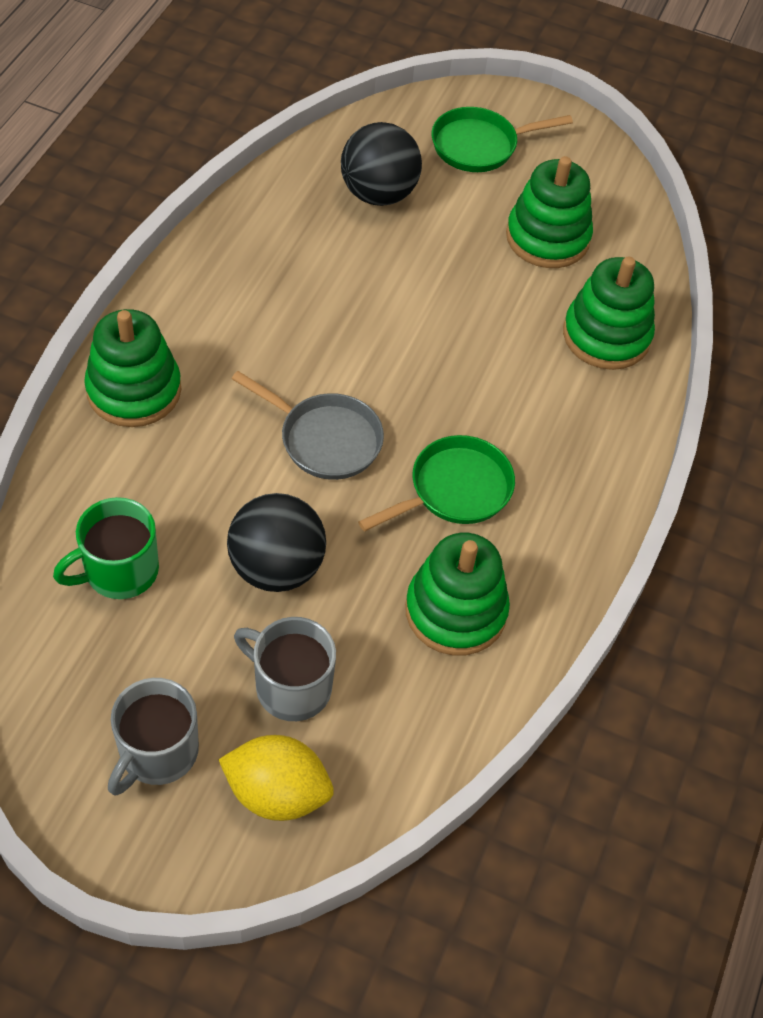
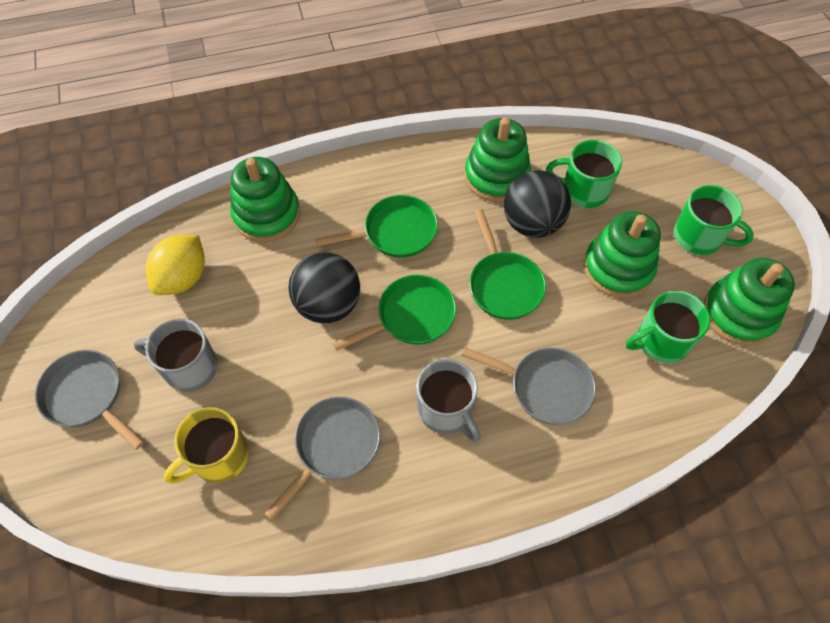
green mug: 1 -> 3
green pan: 2 -> 3
grey pan: 1 -> 3
yellow mug: 0 -> 1

